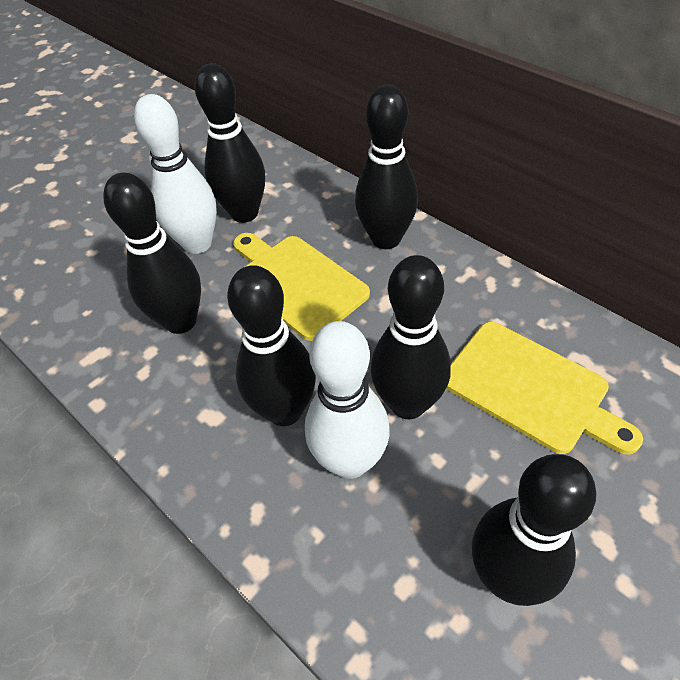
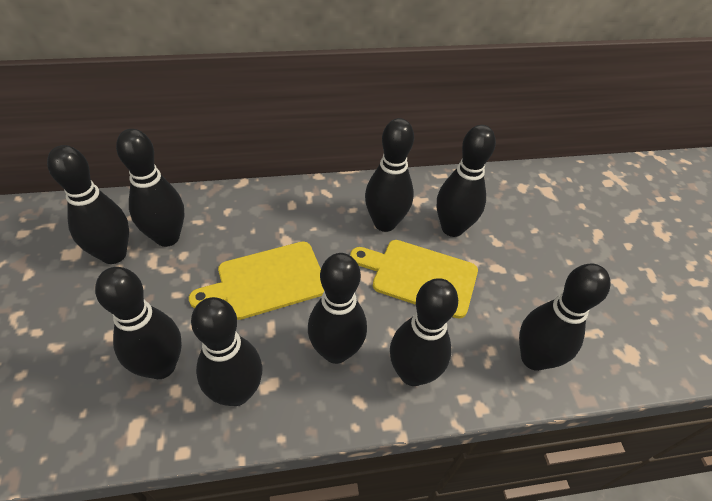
black bowling pin: 6 -> 9
white bowling pin: 2 -> 0

